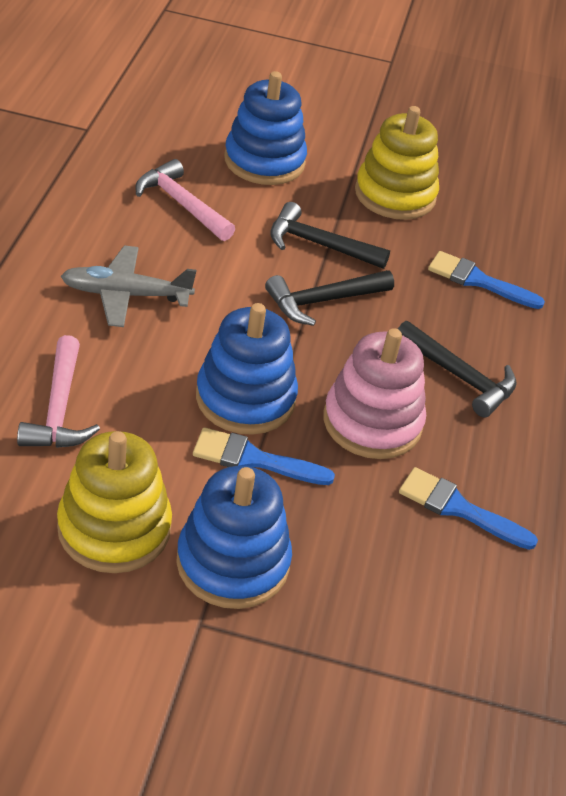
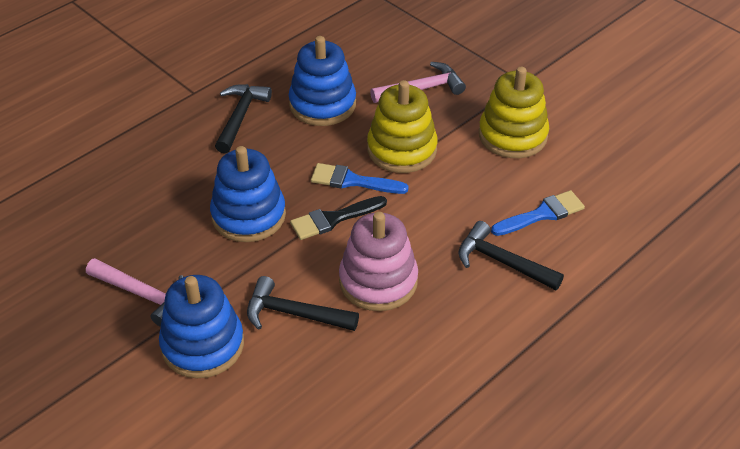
black brush: 0 -> 1
blue brush: 3 -> 2
grey plane: 1 -> 0

